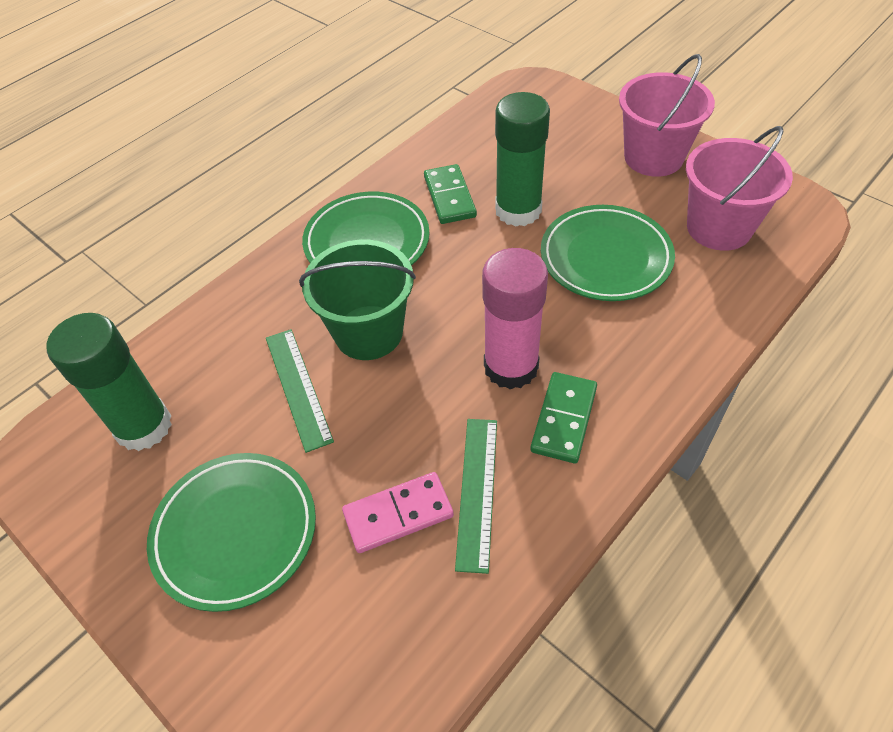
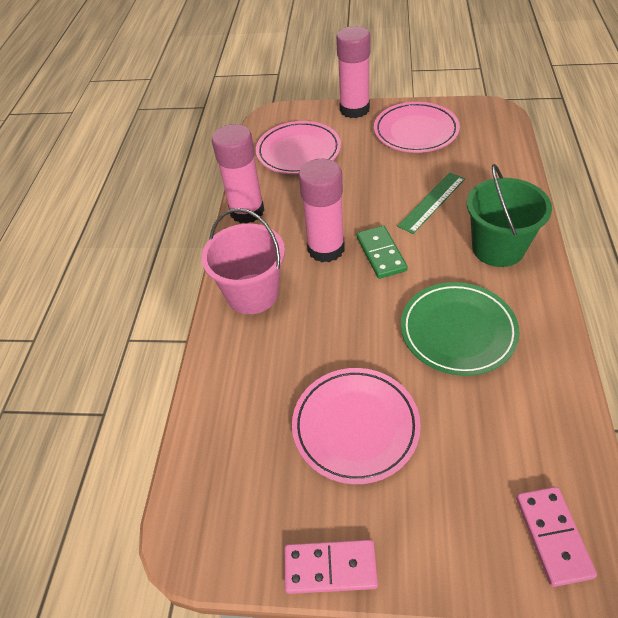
green domino: 2 -> 1
green glue stick: 2 -> 0
green plate: 3 -> 1
green ruler: 2 -> 1
pink bucket: 2 -> 1
pink domino: 1 -> 2
pink glue stick: 1 -> 3
pink plate: 0 -> 3

